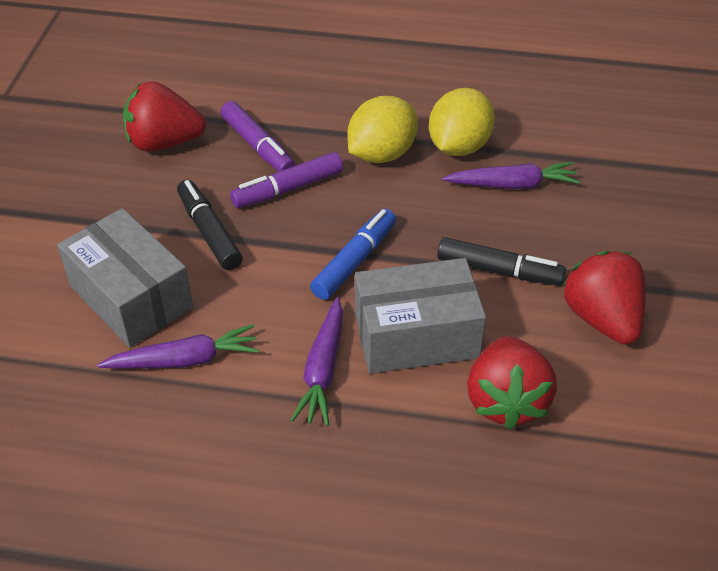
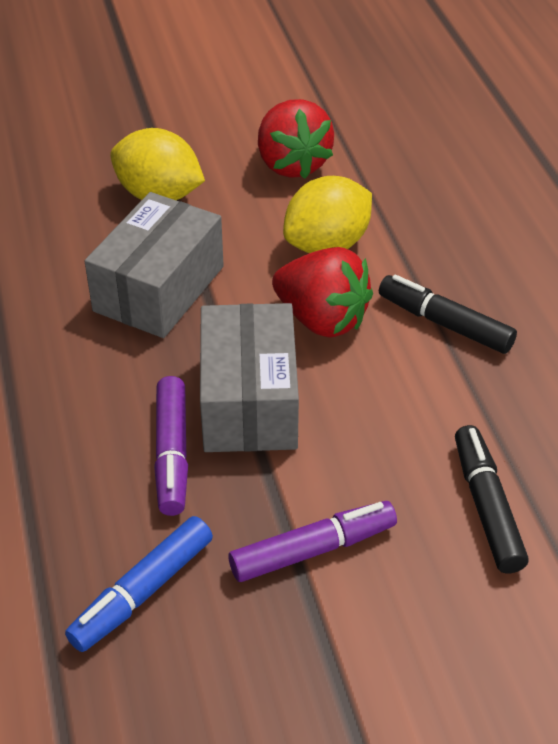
purple carrot: 3 -> 0
red strawberry: 3 -> 2

